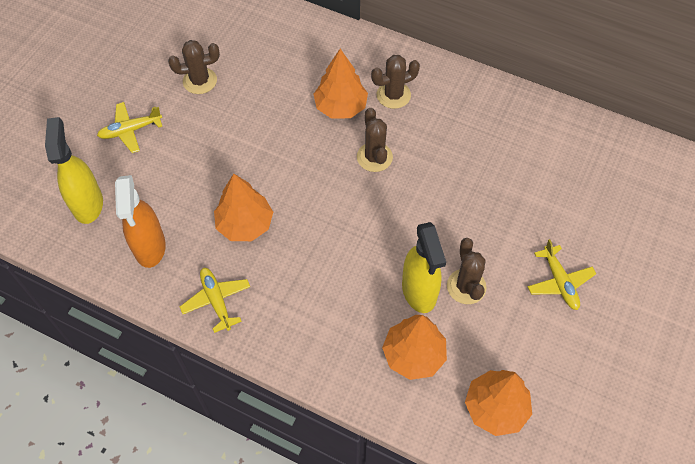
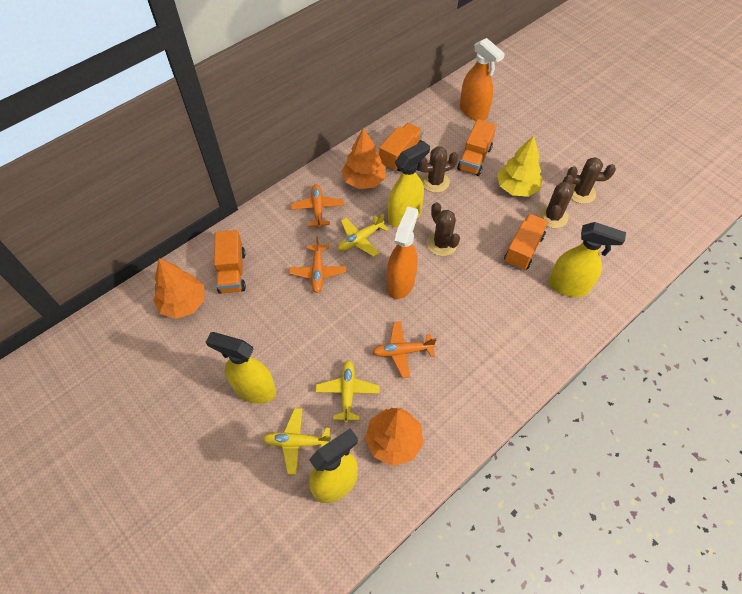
orange plane: 0 -> 3
orange spray bottle: 1 -> 2
orange tree: 4 -> 3
orange truck: 0 -> 4
yellow spray bottle: 2 -> 4
yellow tree: 0 -> 1

